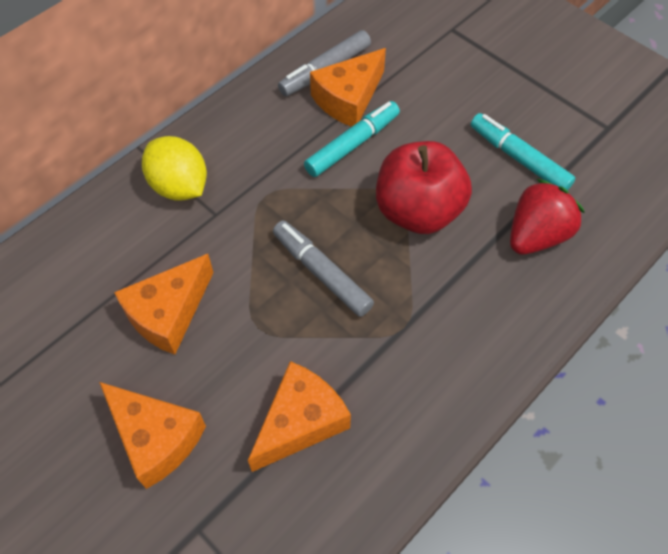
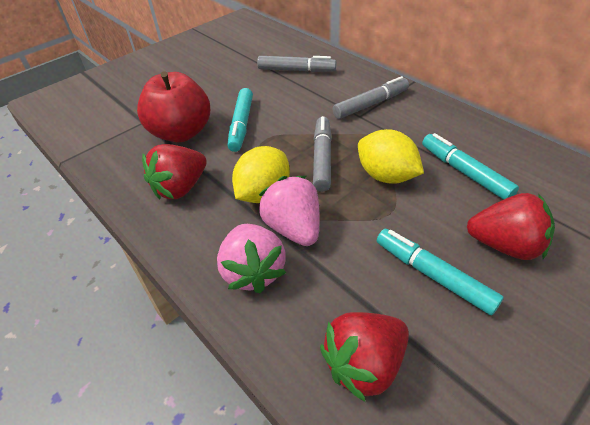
grey marker: 2 -> 3
orange cheese: 4 -> 0
pink strawberry: 0 -> 2
red strawberry: 1 -> 3
turquoise marker: 2 -> 3
yellow lemon: 1 -> 2

